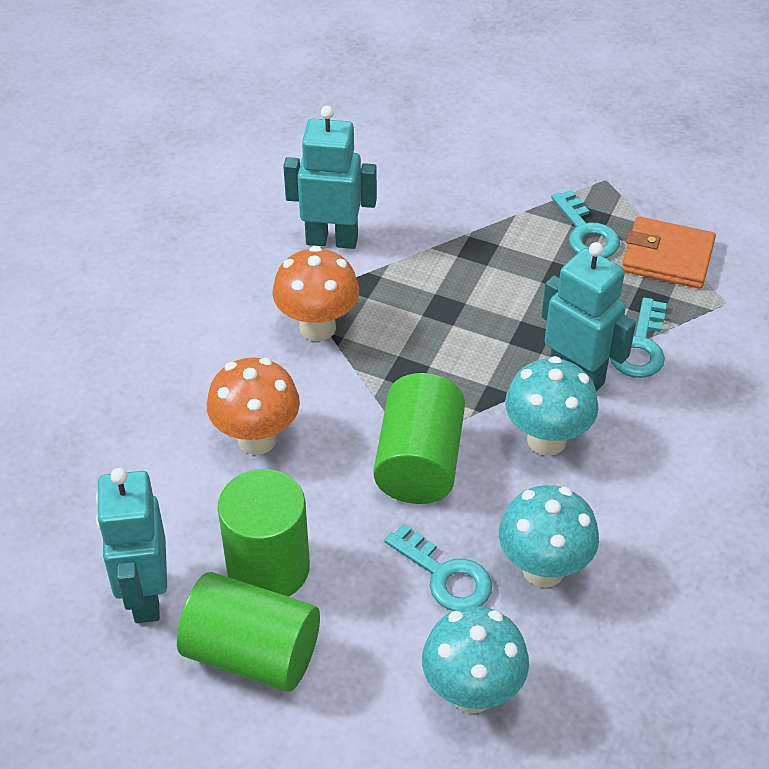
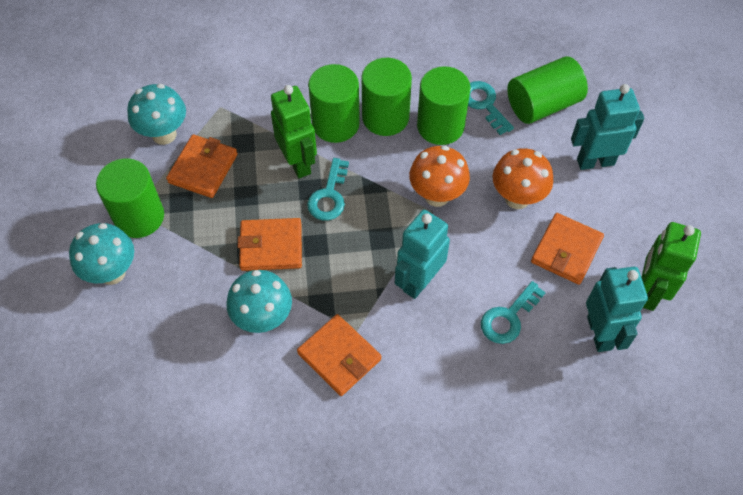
green cylinder: 3 -> 5
green robot: 0 -> 2
orange wallet: 1 -> 4

